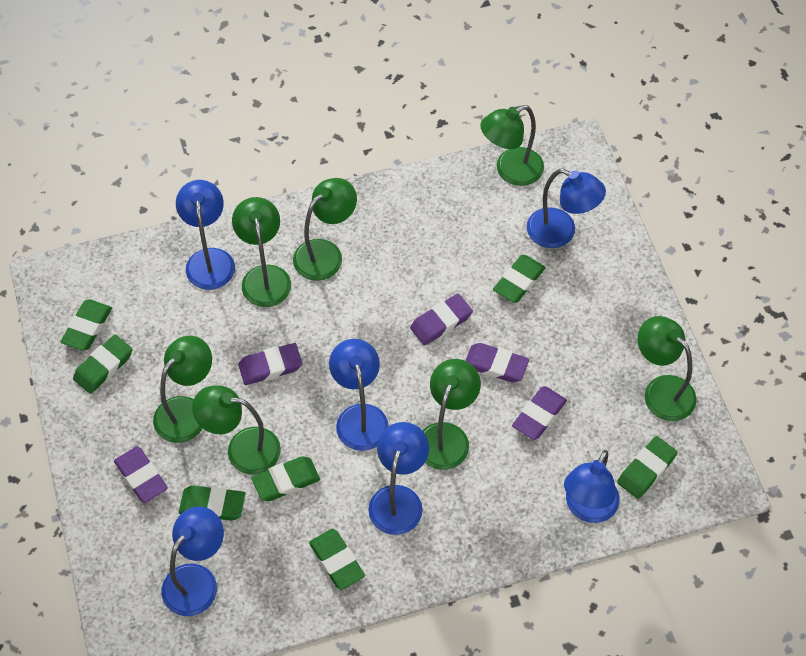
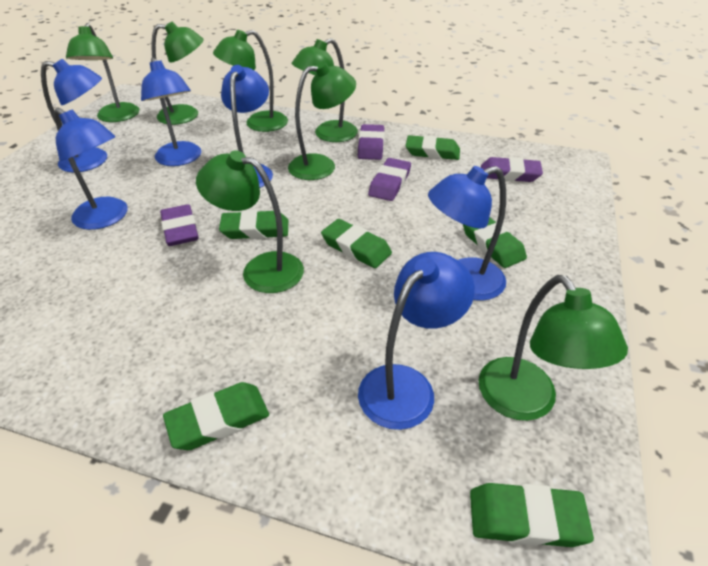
green eraser: 7 -> 6
purple eraser: 5 -> 4

